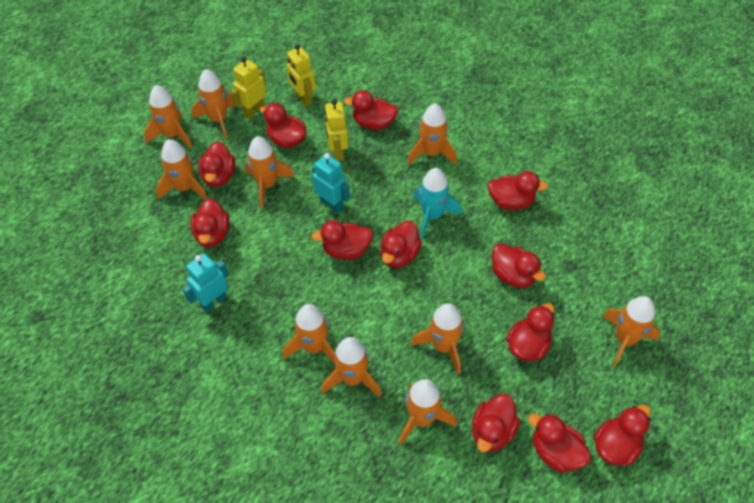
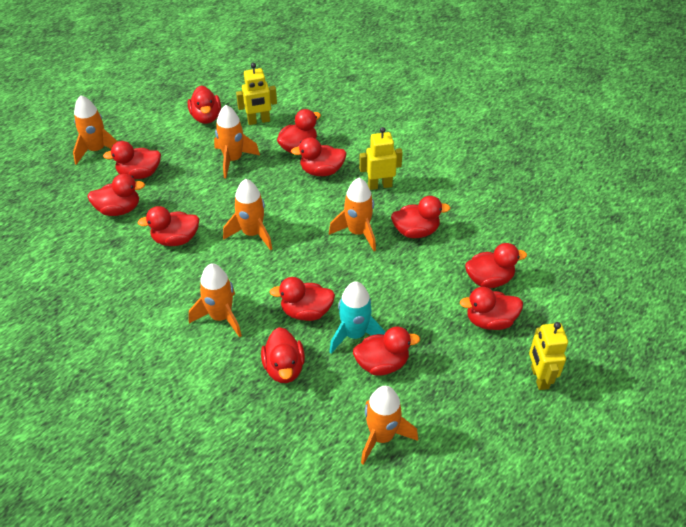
orange rocket: 10 -> 6
turquoise robot: 2 -> 0

